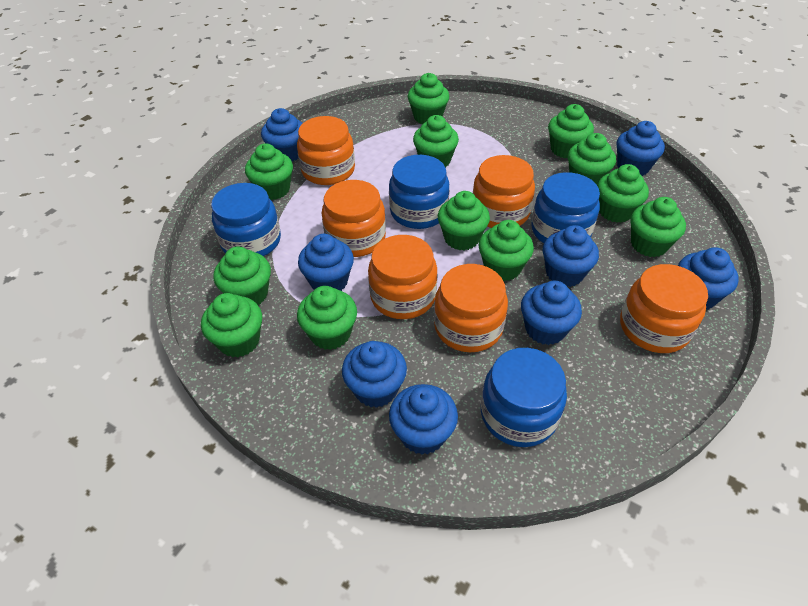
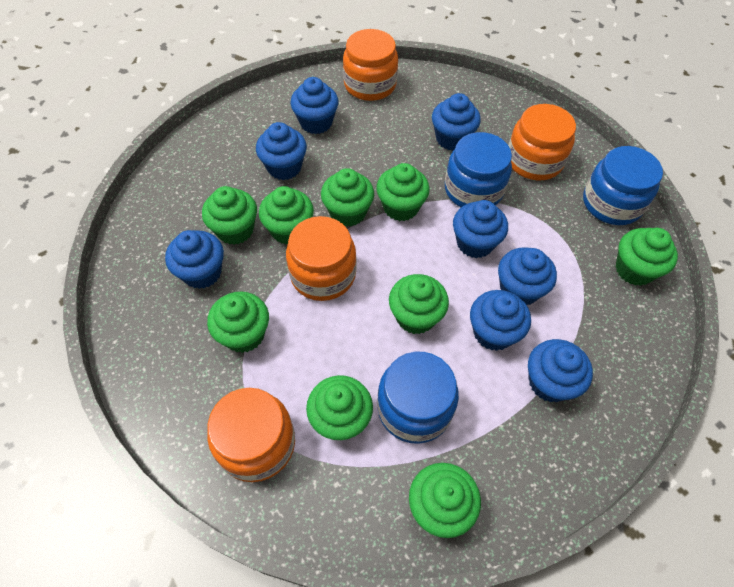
blue jar: 4 -> 3
green cupcake: 12 -> 9
orange jar: 6 -> 4

